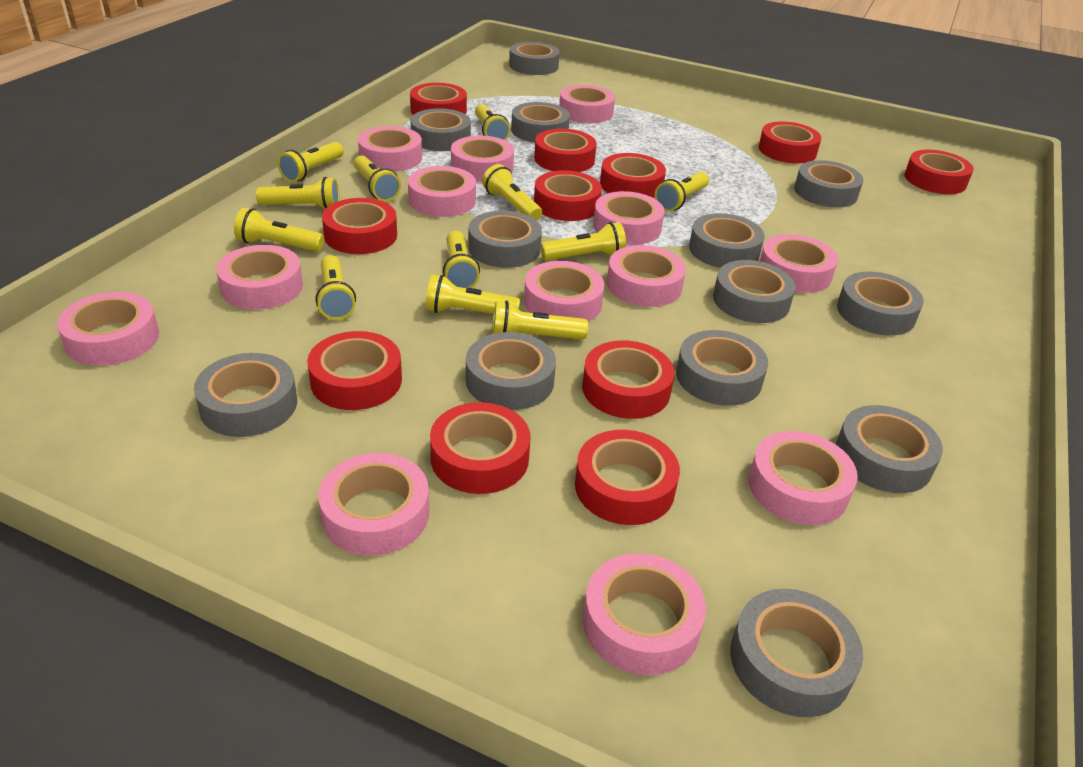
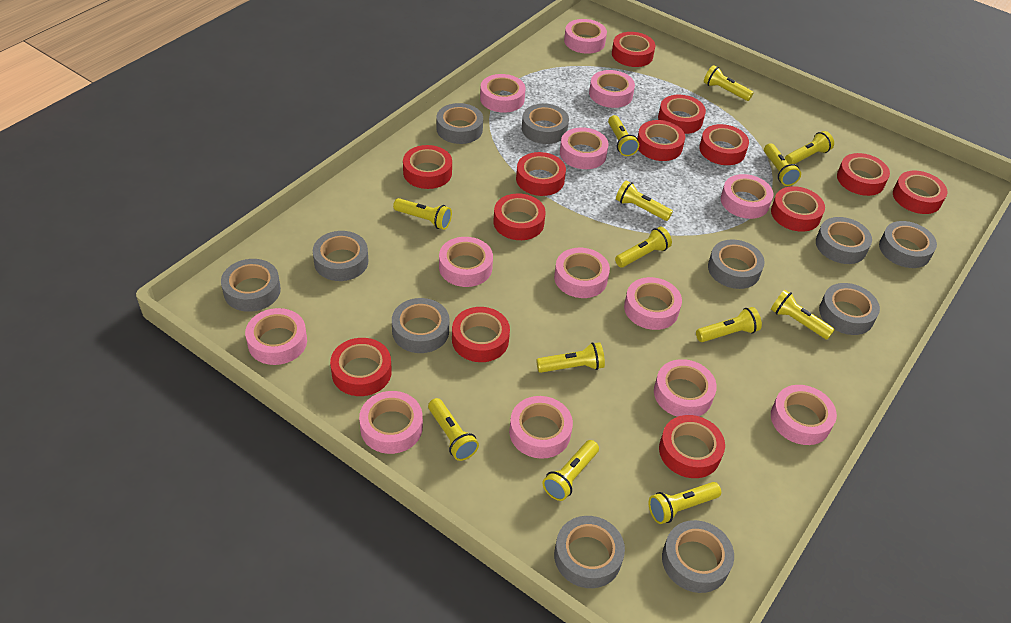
grey tape: 13 -> 11
red tape: 11 -> 13
yellow flashlight: 12 -> 13

